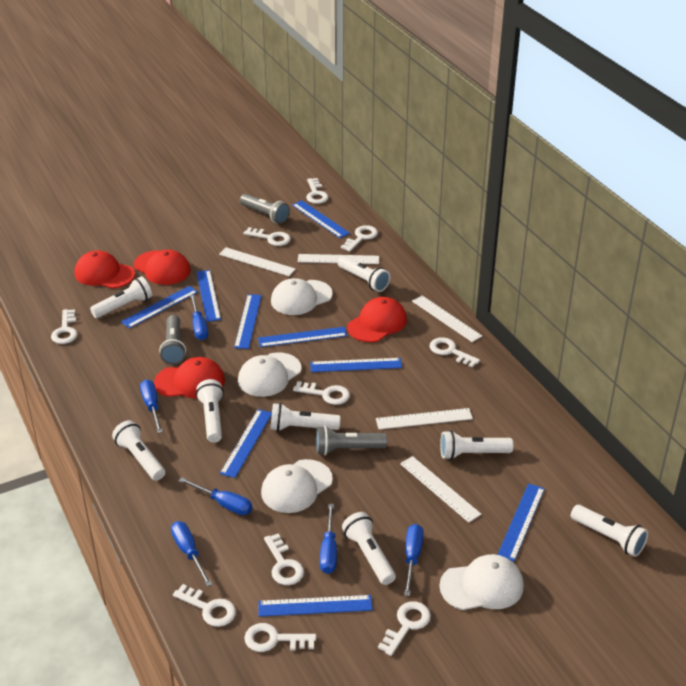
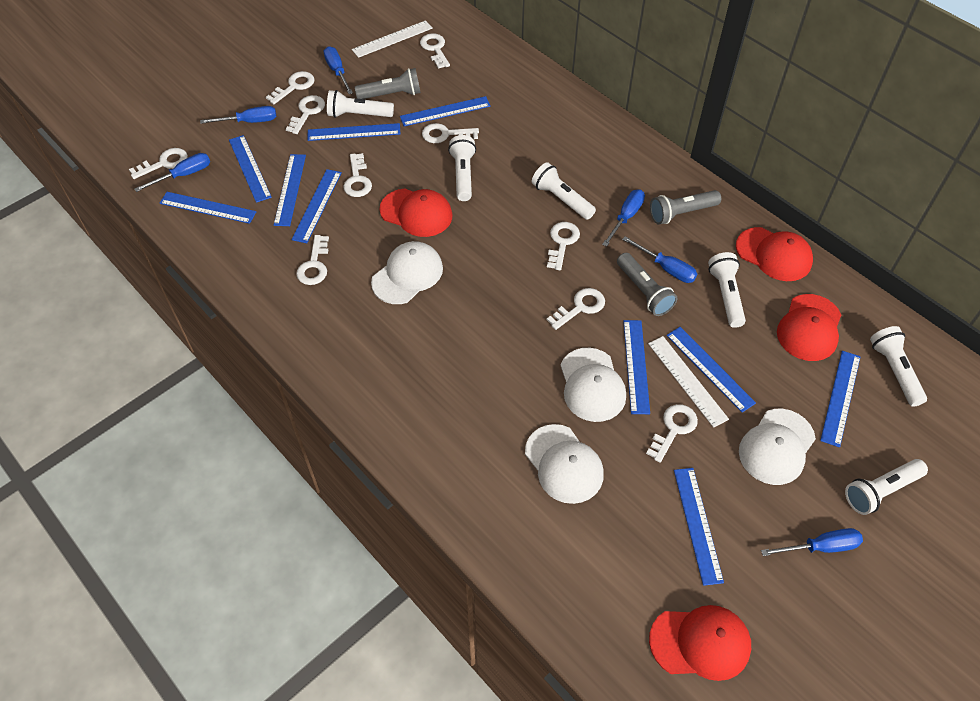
blue ruler: 9 -> 10
white flashlight: 8 -> 6
white ruler: 5 -> 2

